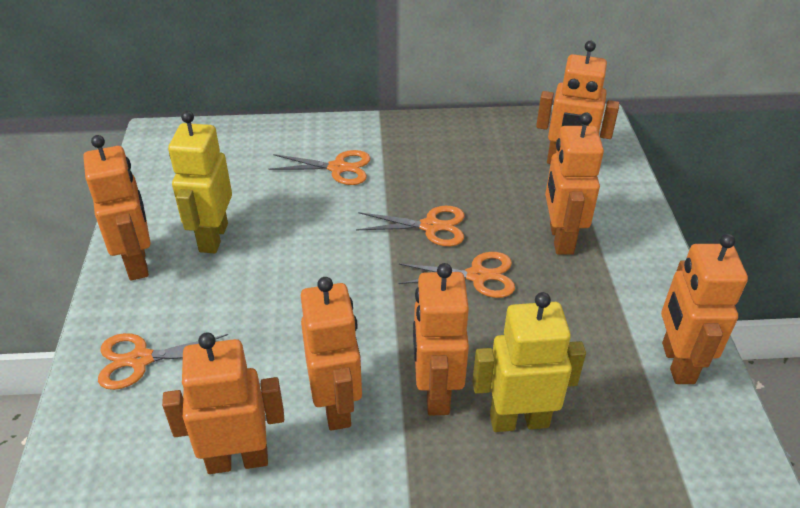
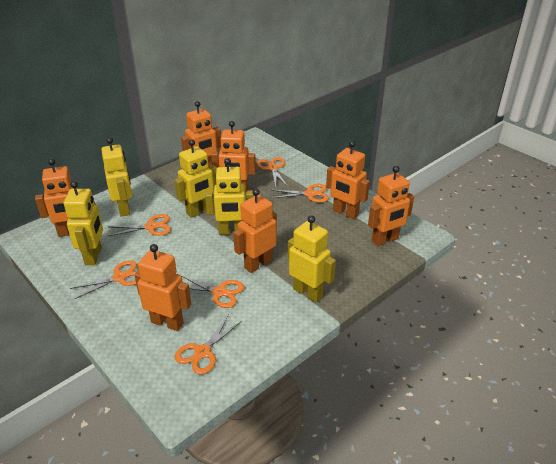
orange scissors: 4 -> 6
yellow robot: 2 -> 5

